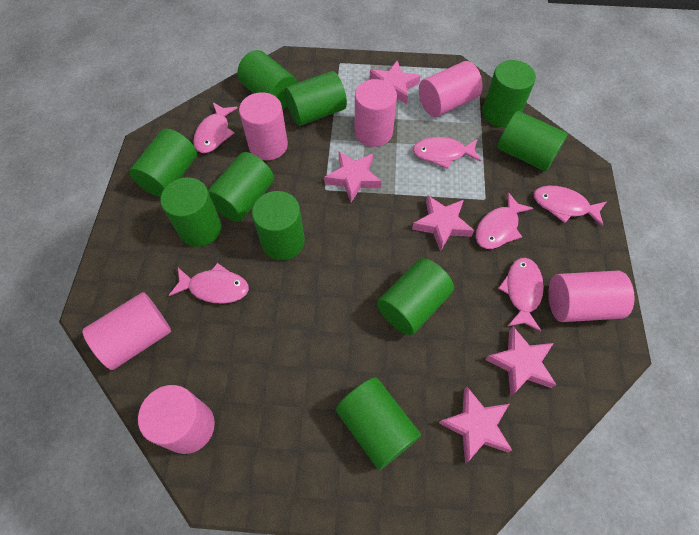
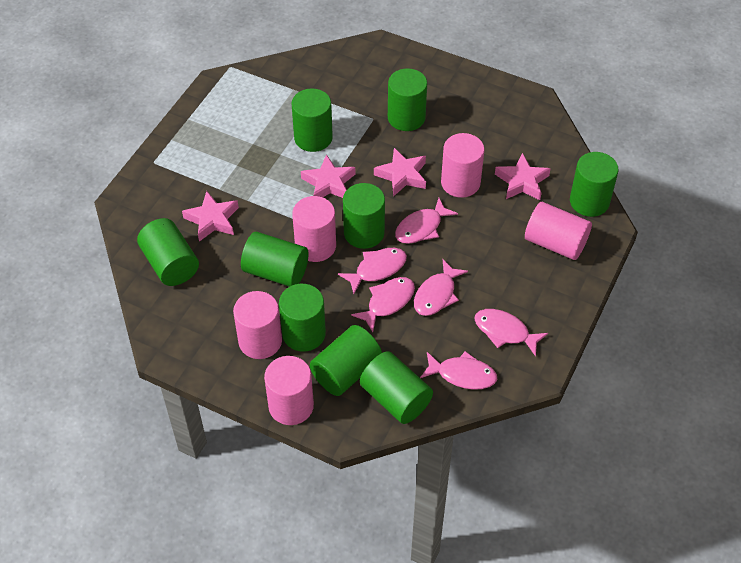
green cylinder: 10 -> 9
pink cylinder: 6 -> 5
pink star: 5 -> 4

